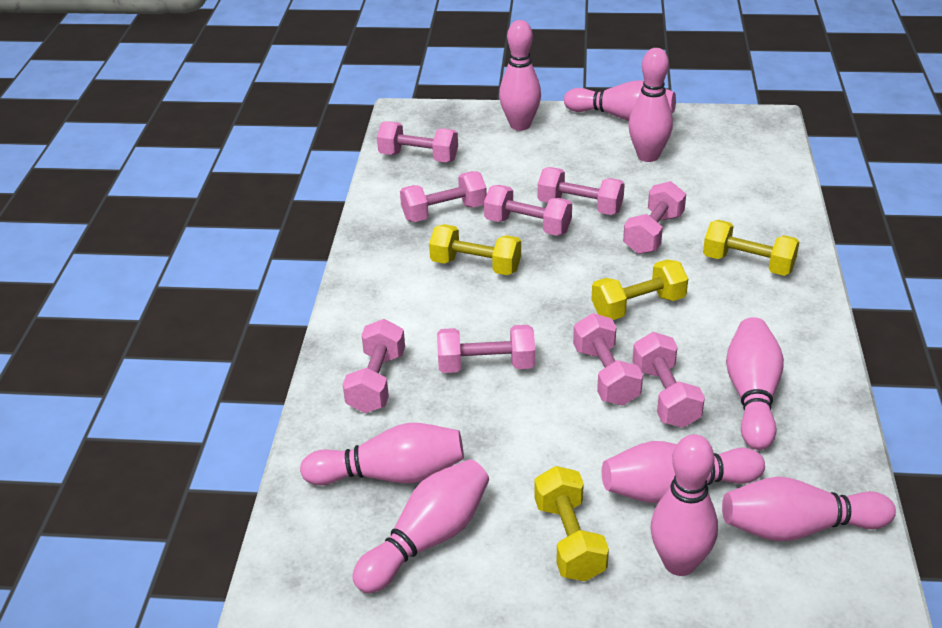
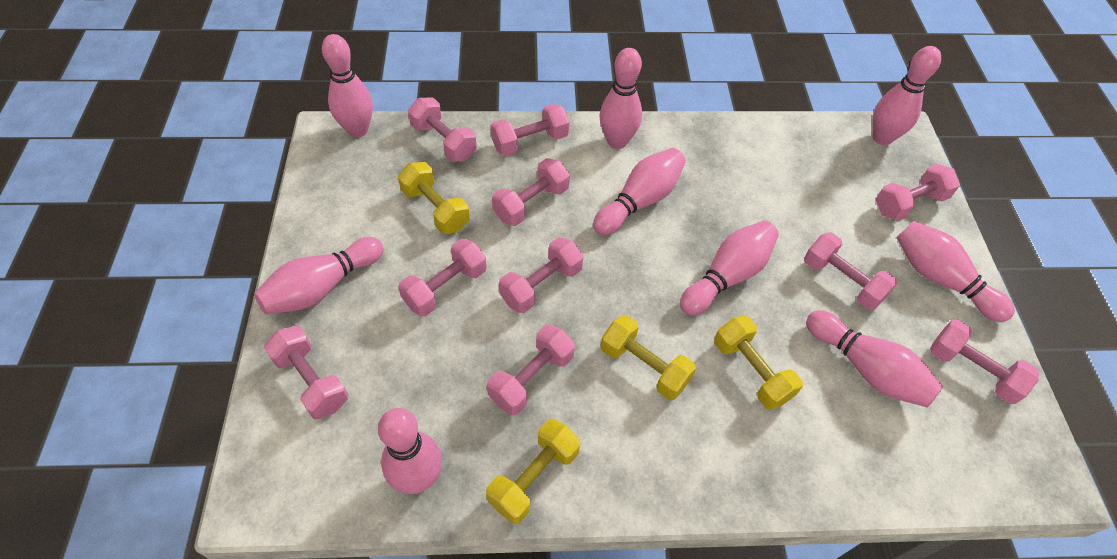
pink dumbbell: 9 -> 10

